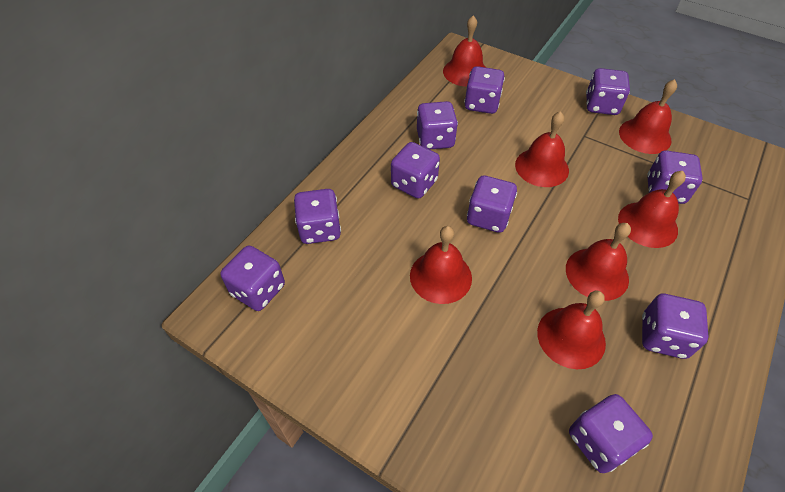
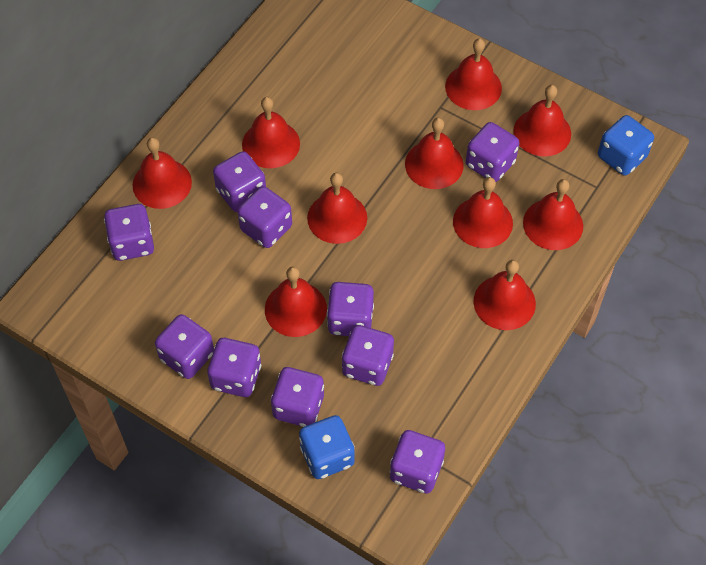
blue dice: 0 -> 2
red bell: 7 -> 10

